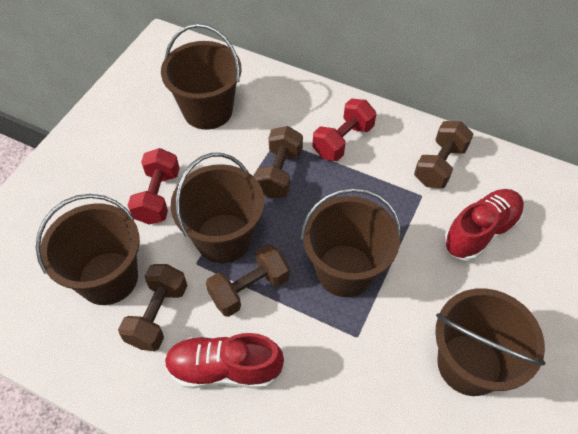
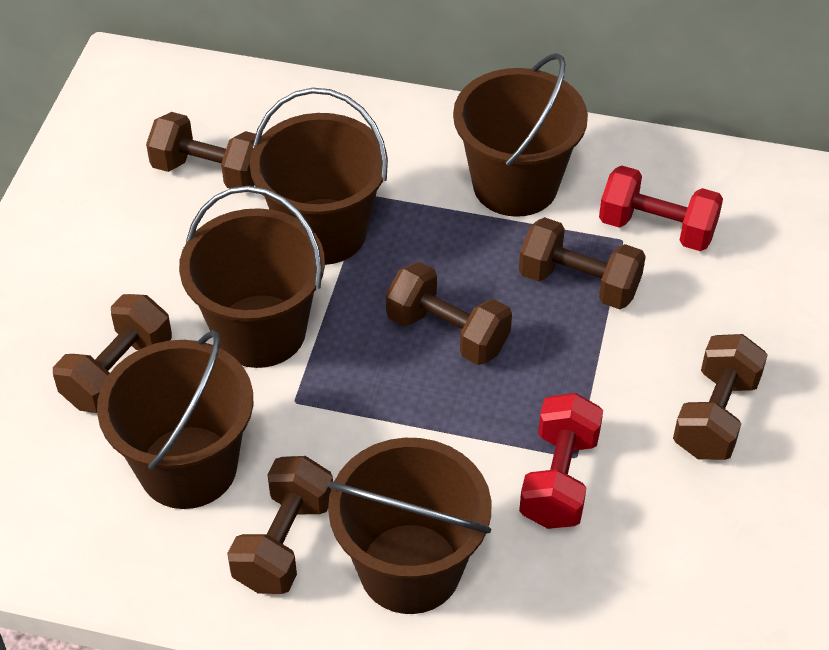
brown dumbbell: 4 -> 6
red shoe: 2 -> 0

